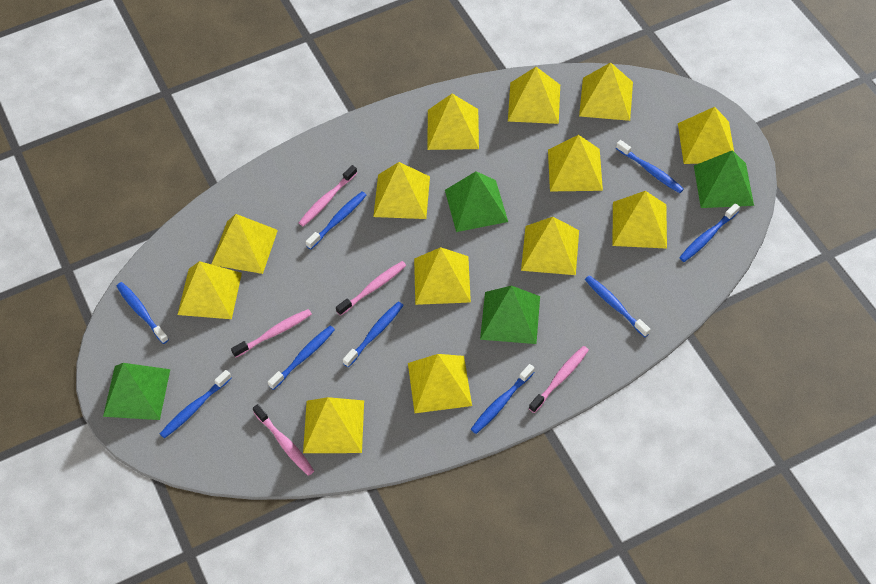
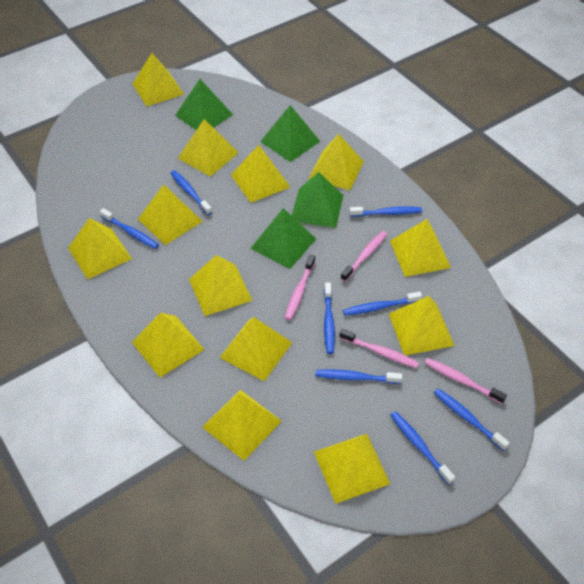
blue toothbrush: 9 -> 8
pink toothbrush: 5 -> 4

